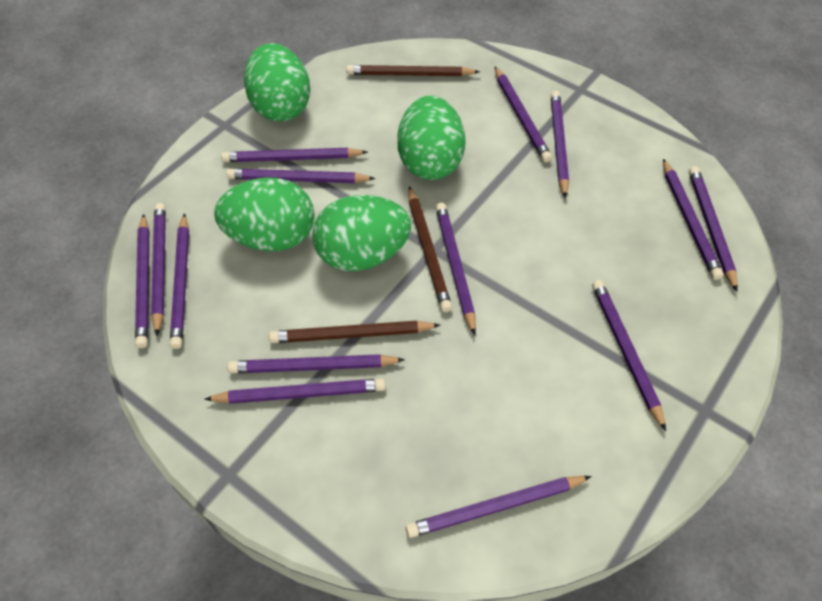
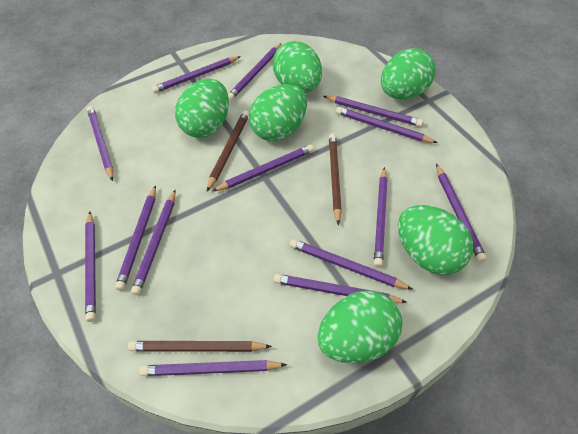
green egg: 4 -> 6

